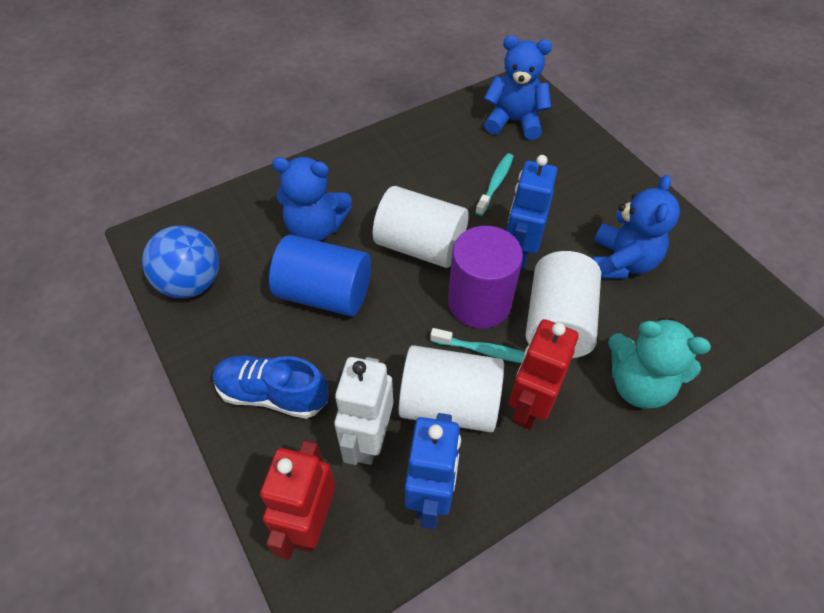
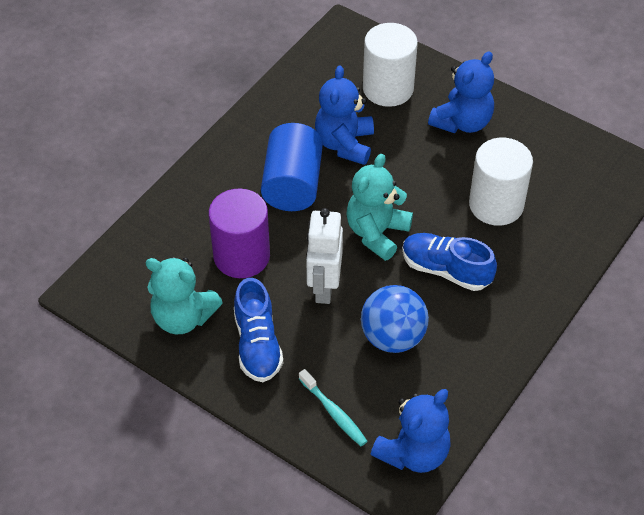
blue robot: 2 -> 0
blue shoe: 1 -> 2
red robot: 2 -> 0
turquoise teddy bear: 1 -> 2
turquoise toothbrush: 2 -> 1
white cylinder: 3 -> 2

